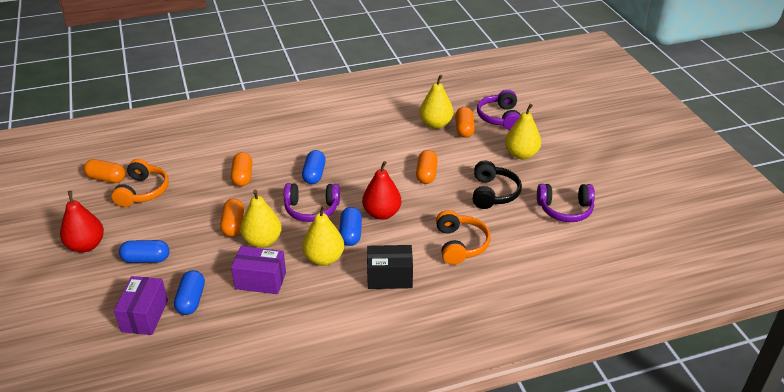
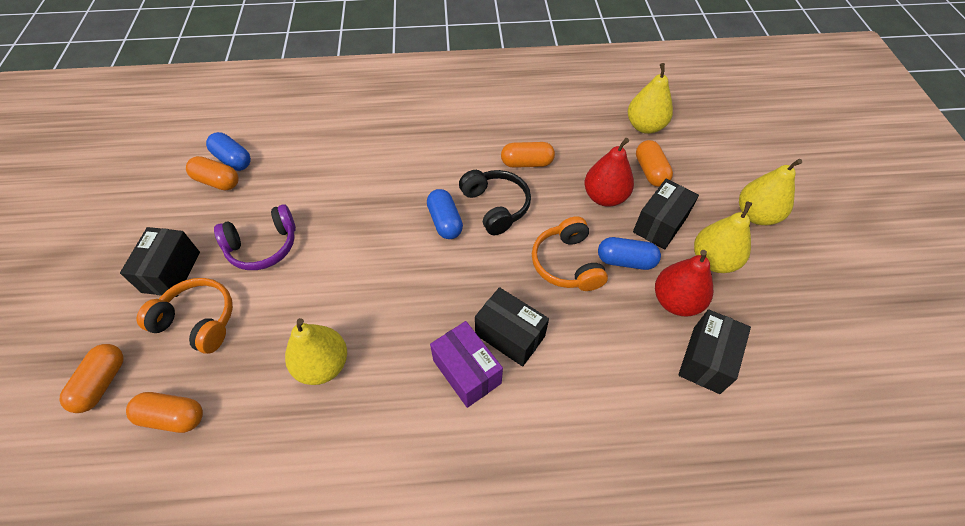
black box: 1 -> 4
blue capsule: 4 -> 3
purple box: 2 -> 1
purple headphones: 3 -> 1

